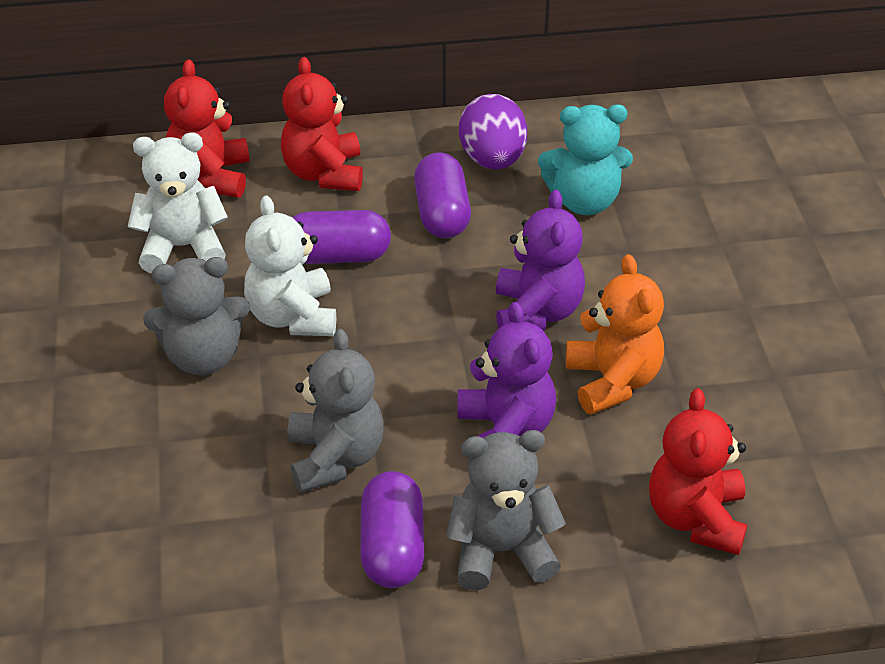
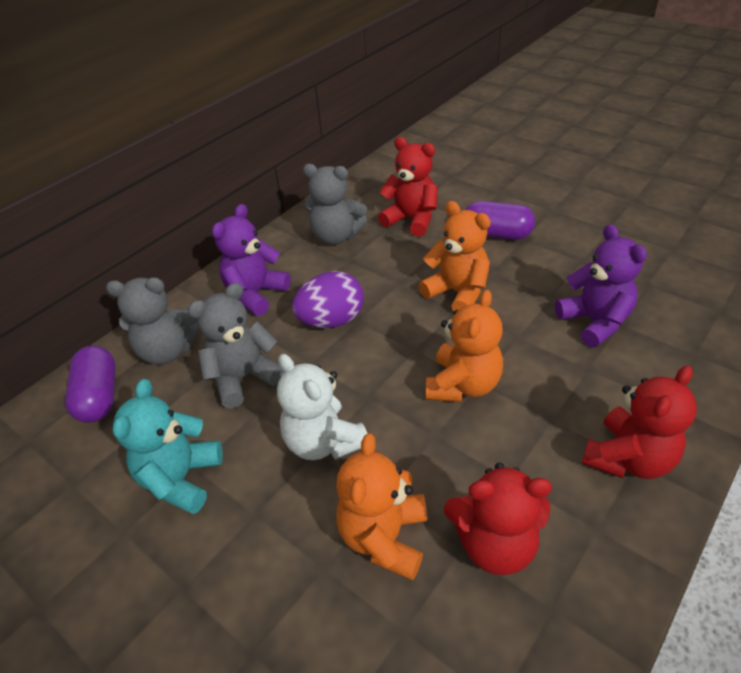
orange teddy bear: 1 -> 3
purple capsule: 3 -> 2
white teddy bear: 2 -> 1

